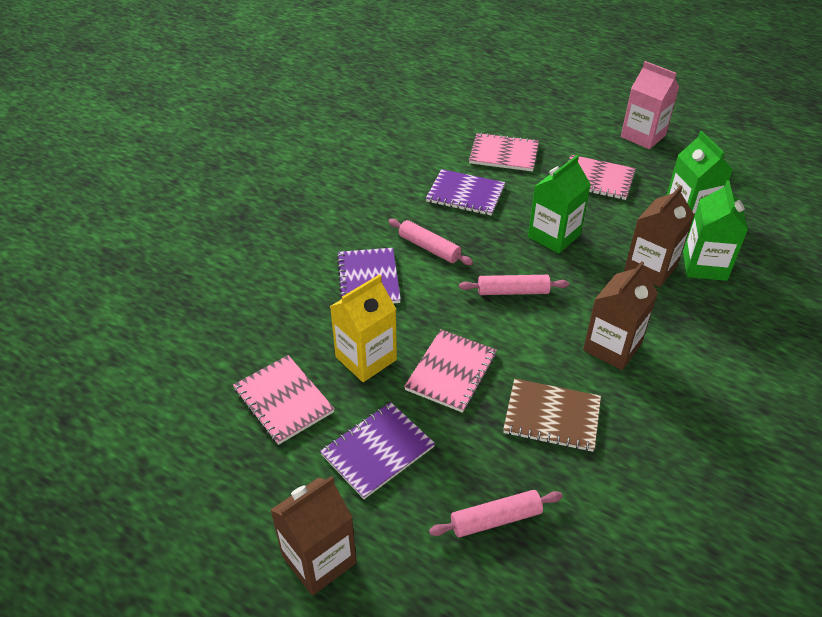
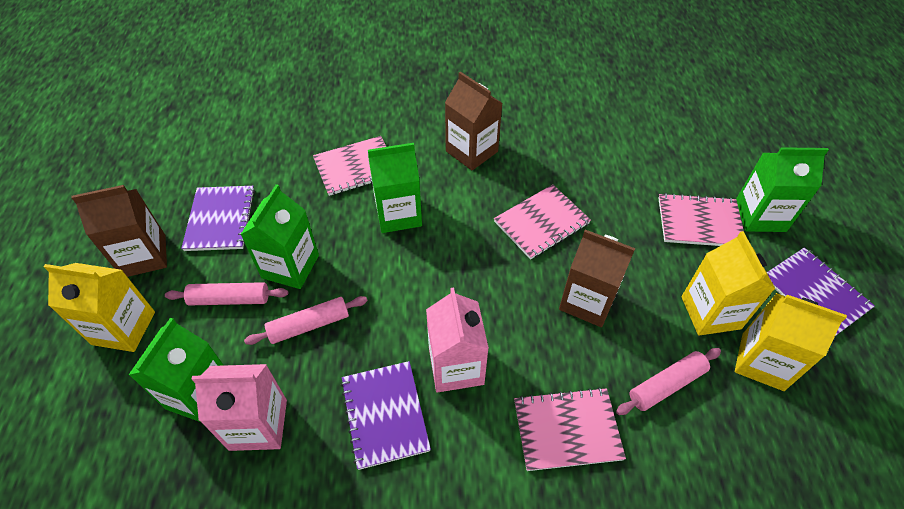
brown notebook: 1 -> 0
green carton: 3 -> 4
pink carton: 1 -> 2
yellow carton: 1 -> 3

